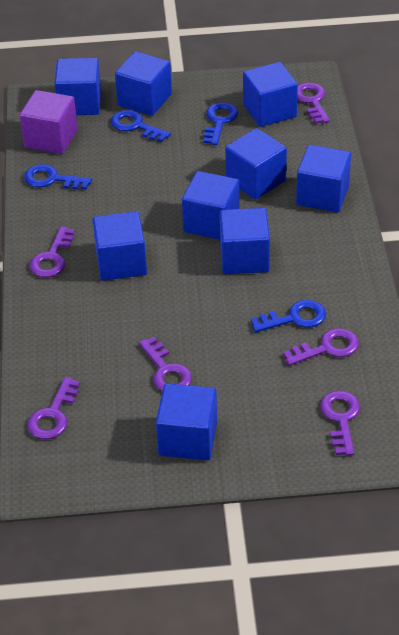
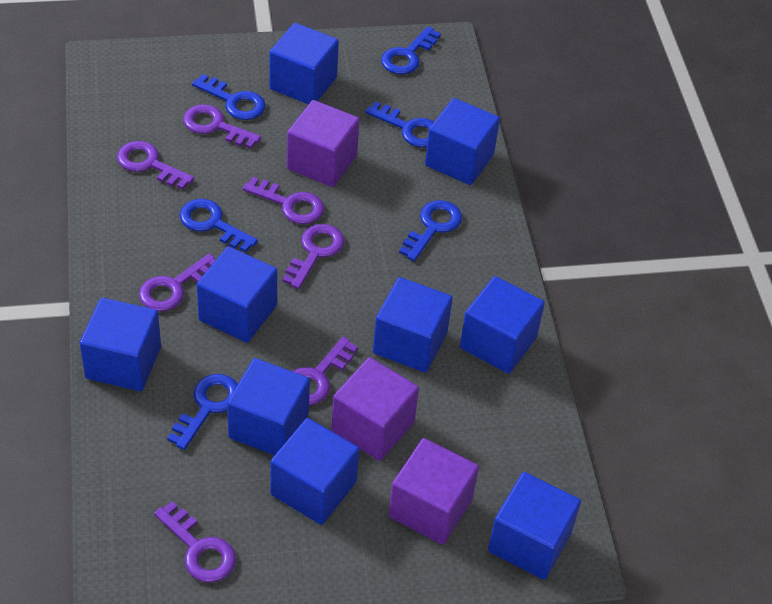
blue key: 4 -> 6
purple cube: 1 -> 3
purple key: 6 -> 7

